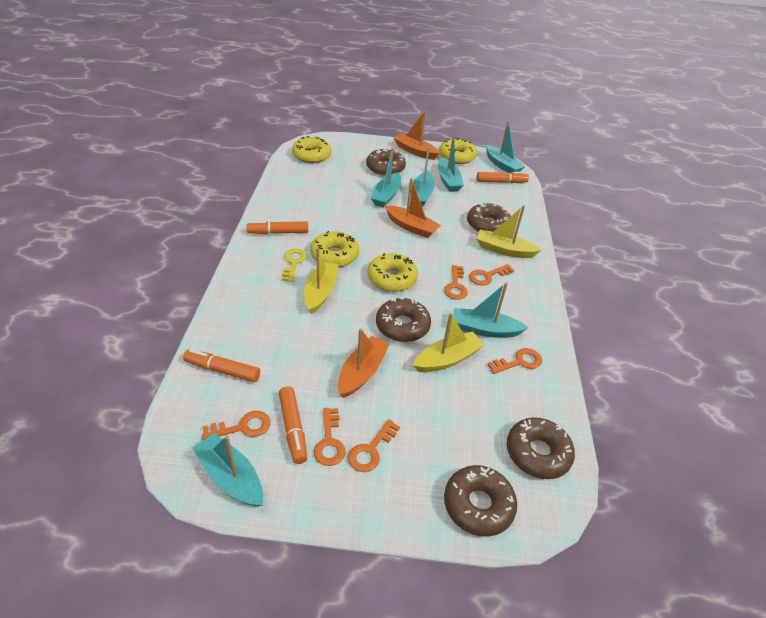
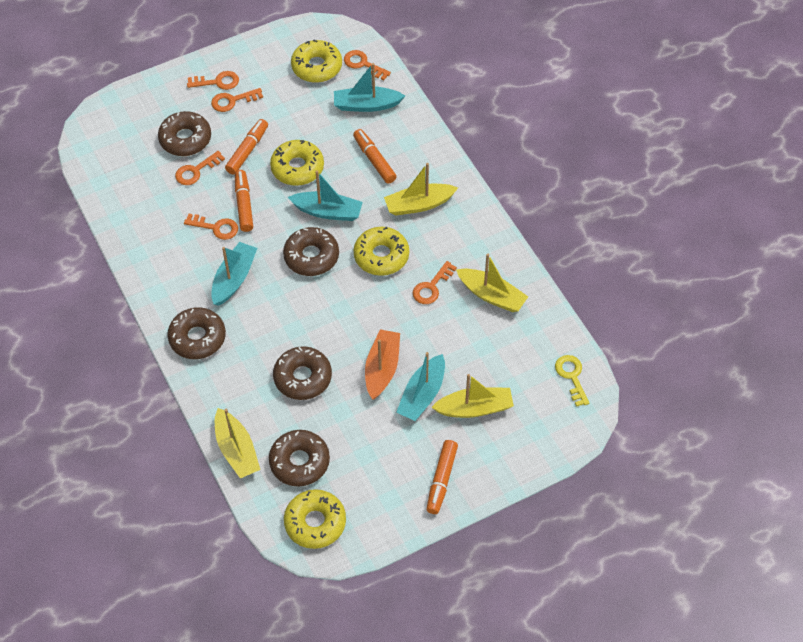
orange boat: 3 -> 1
turquoise boat: 6 -> 4
yellow boat: 3 -> 4

